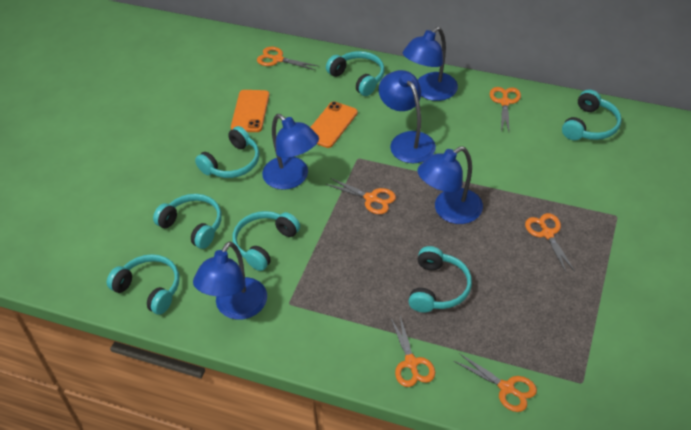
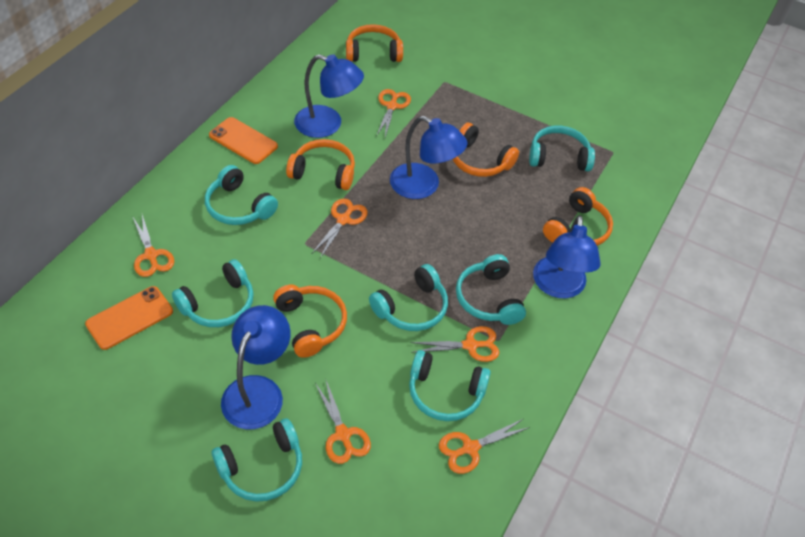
blue lamp: 5 -> 4
orange headphones: 0 -> 5

